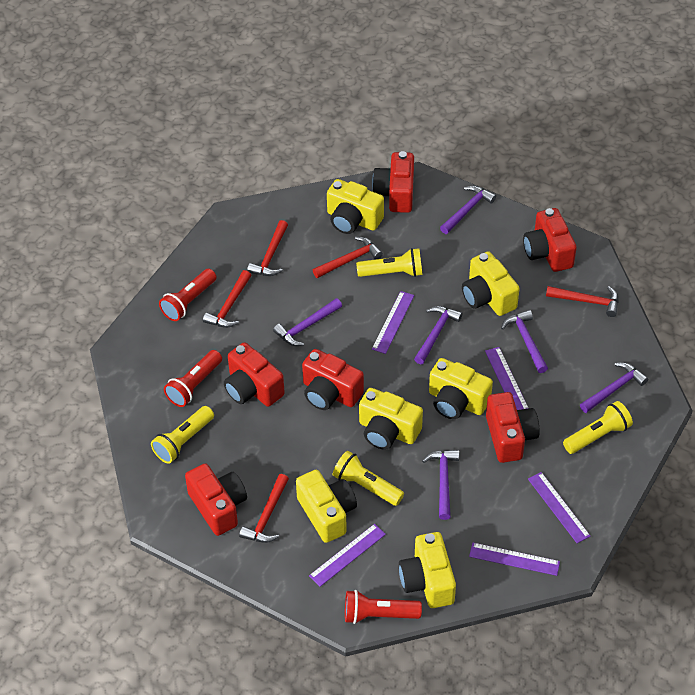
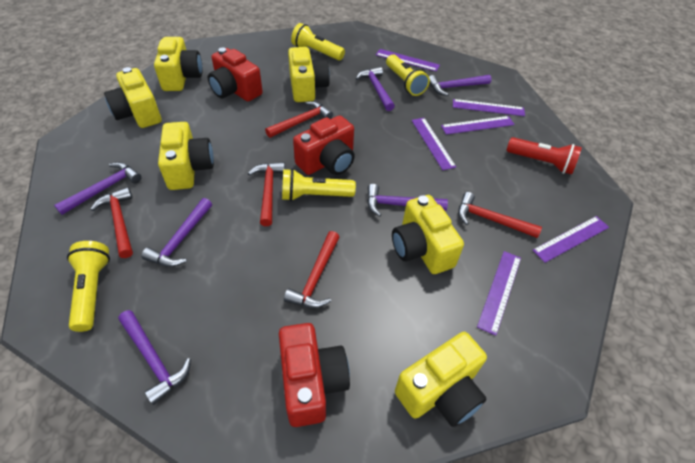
purple ruler: 5 -> 6
red camera: 6 -> 3
red flashlight: 3 -> 1

